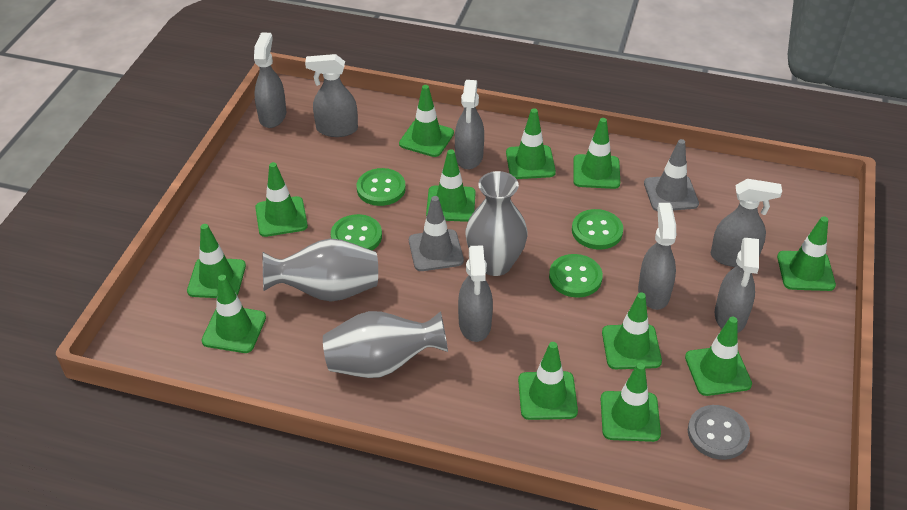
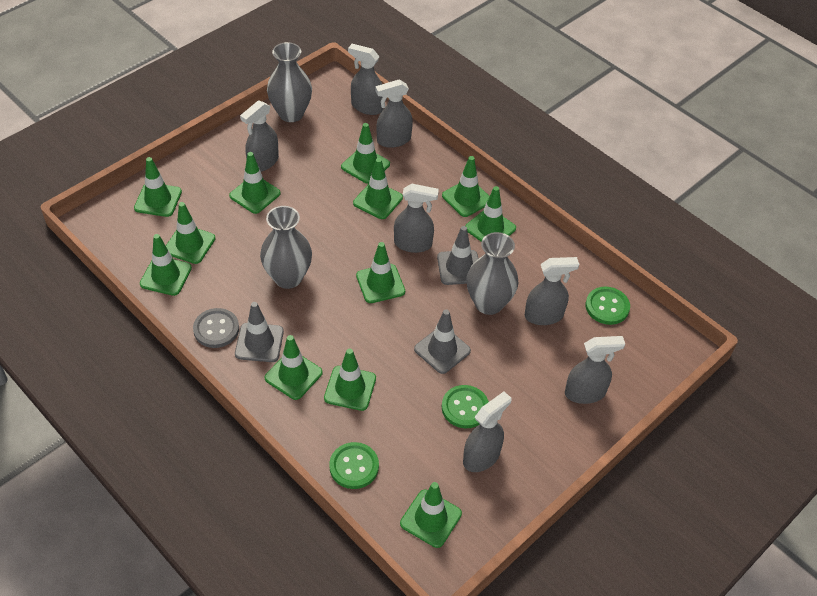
green button: 4 -> 3
grey traffic cone: 2 -> 3

